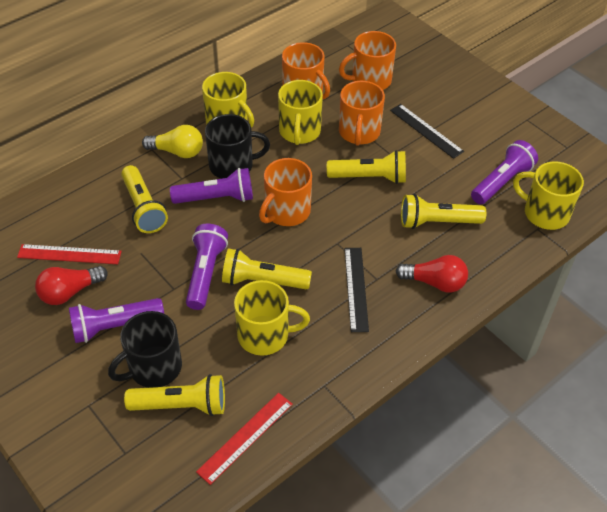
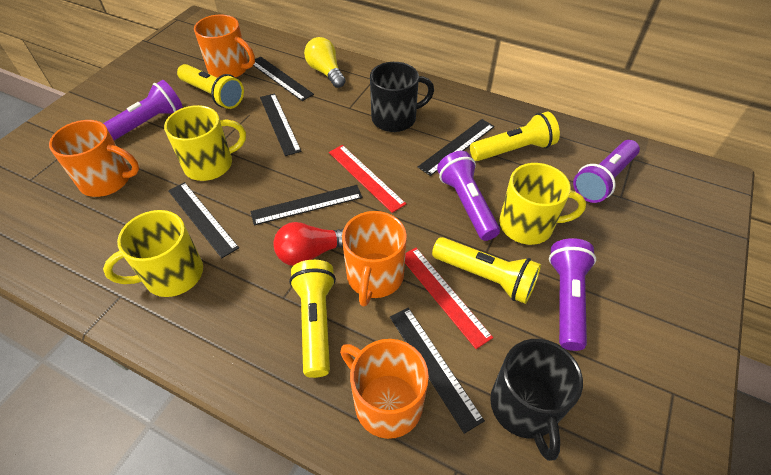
black ruler: 2 -> 6
red light bulb: 2 -> 1
yellow flashlight: 5 -> 4
yellow mug: 4 -> 3

